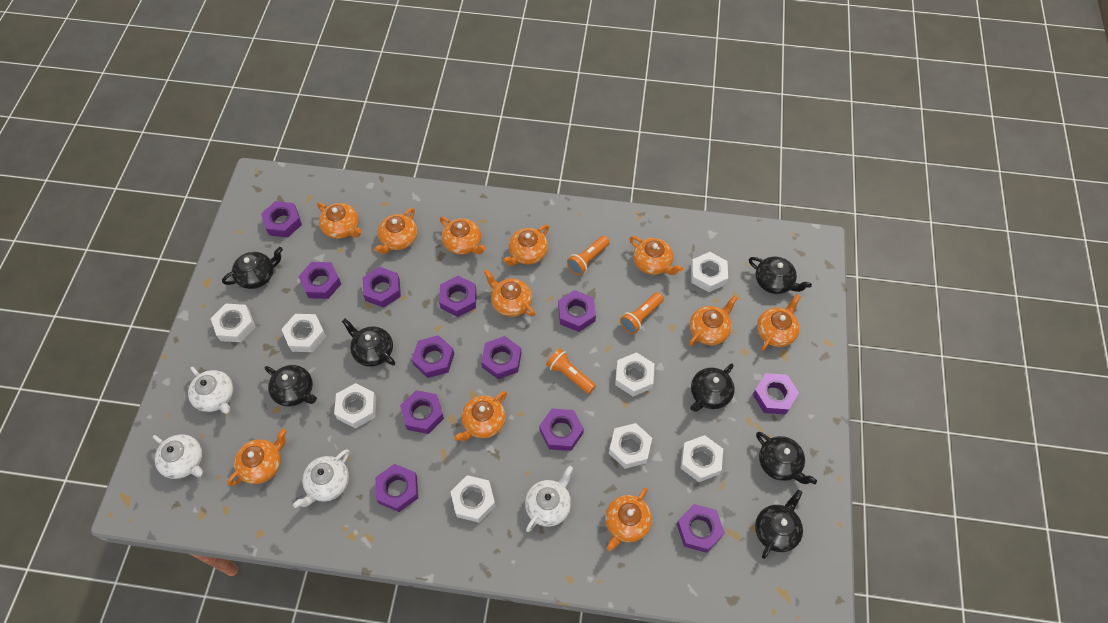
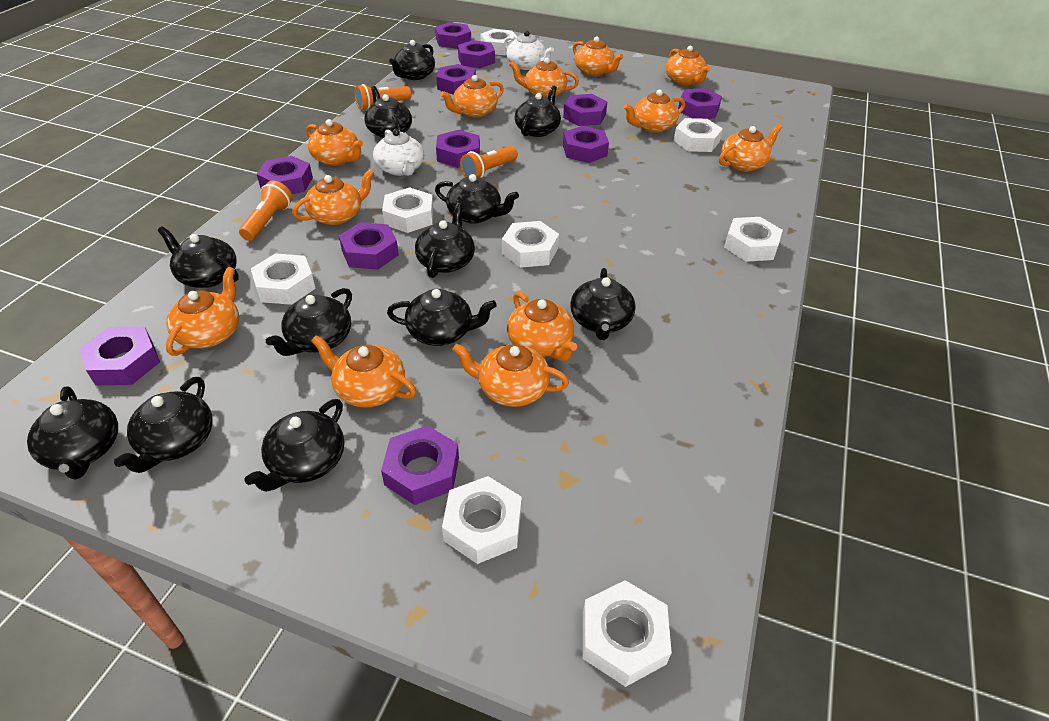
black teapot: 7 -> 12
orange teapot: 11 -> 12
purple nut: 12 -> 11
white teapot: 4 -> 2

